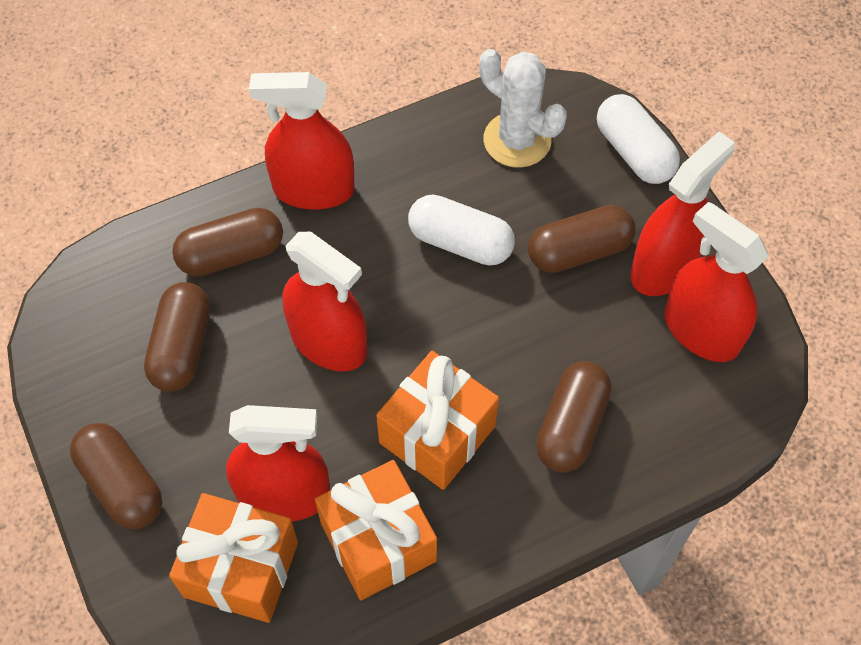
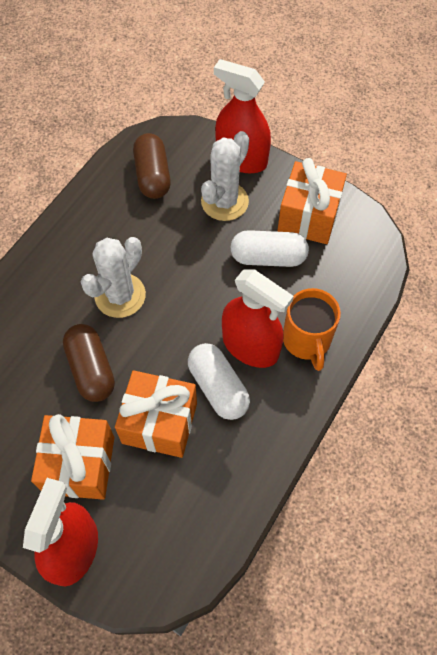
brown capsule: 5 -> 2
orange mug: 0 -> 1
red spray bottle: 5 -> 3
white cactus: 1 -> 2

